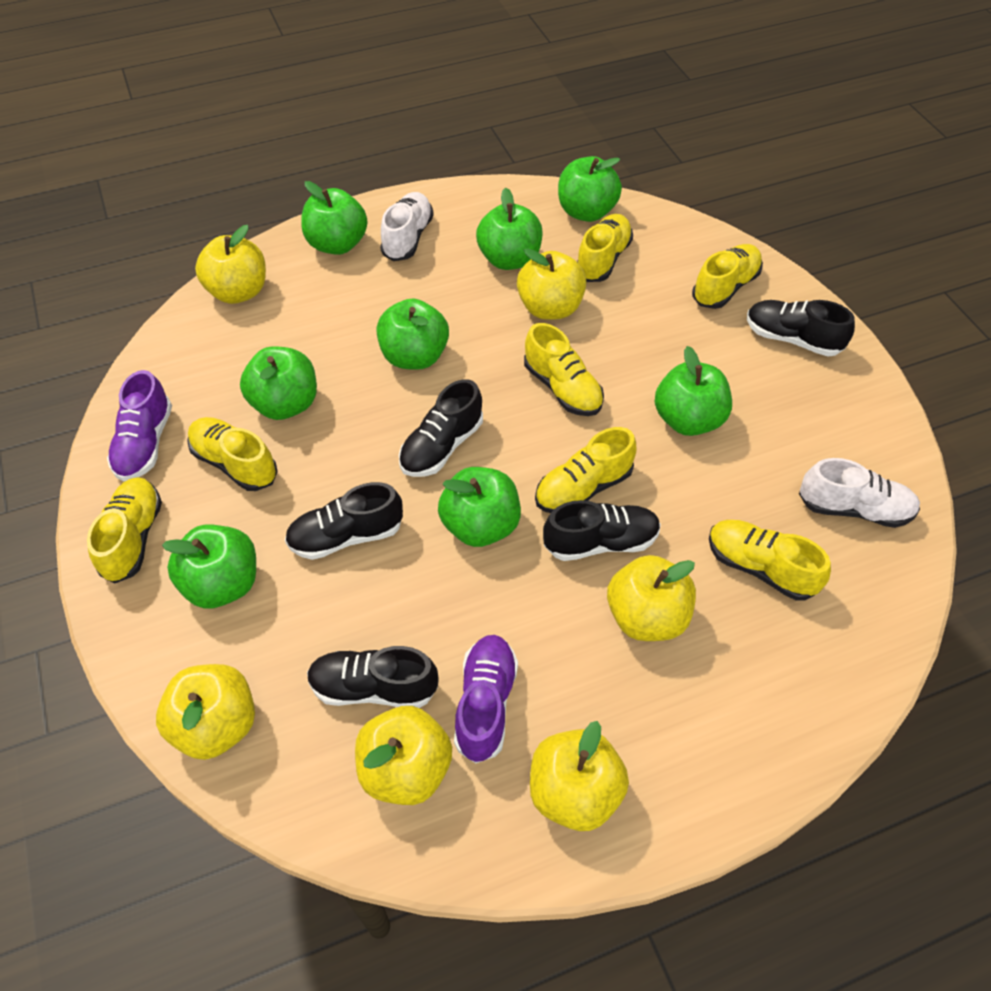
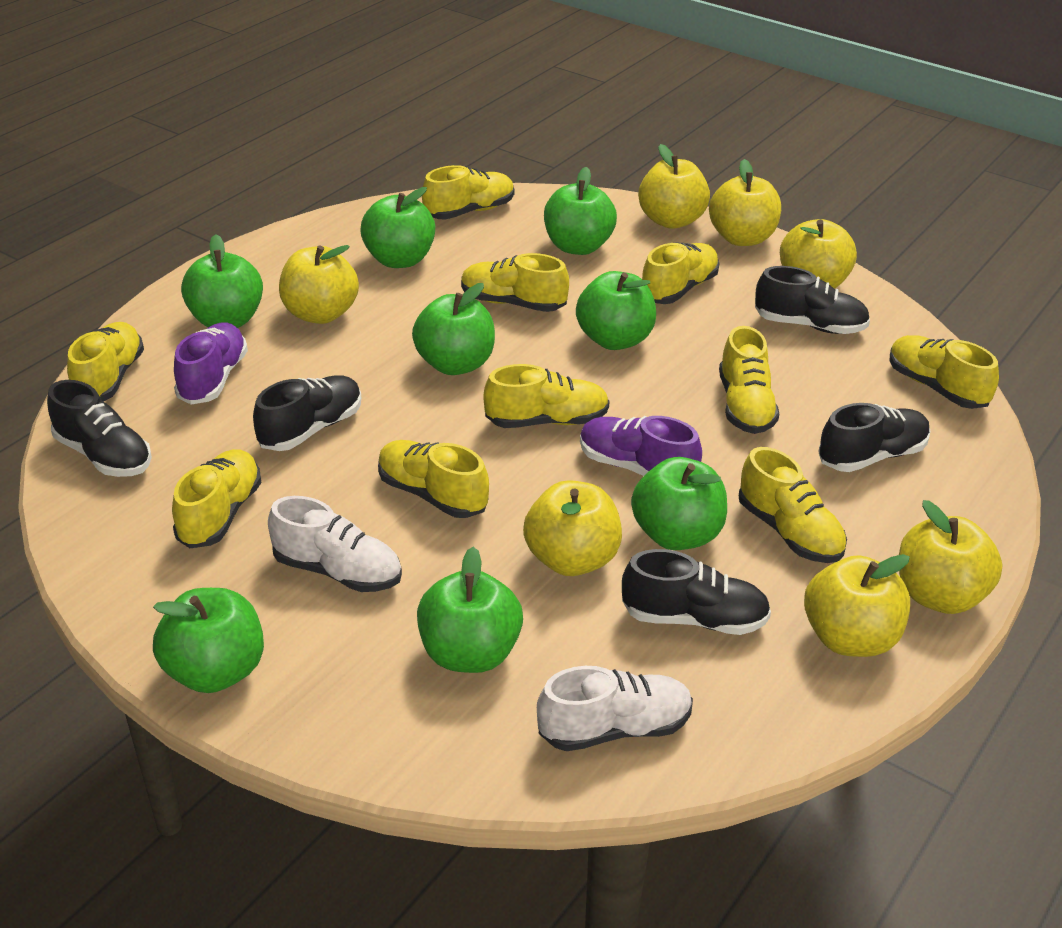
yellow apple: 6 -> 7
yellow shoe: 7 -> 10

